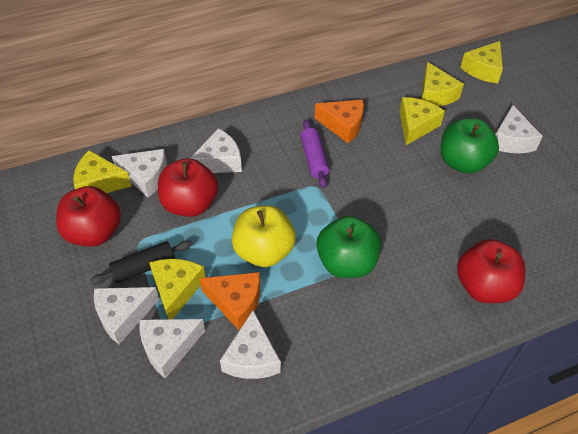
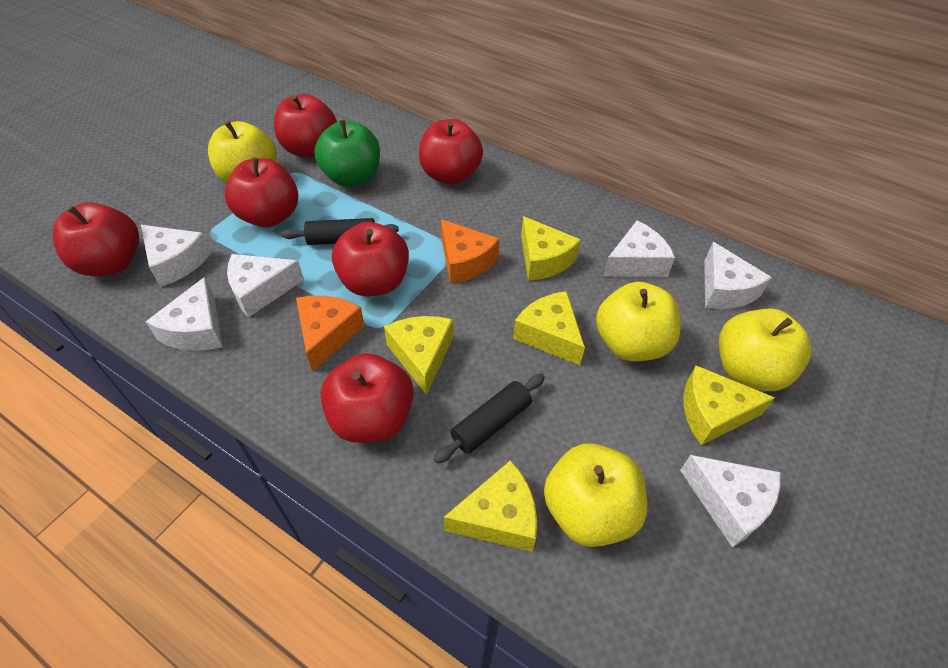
black rolling pin: 1 -> 2
green apple: 2 -> 1
purple rolling pin: 1 -> 0
red apple: 3 -> 6
yellow apple: 1 -> 4

